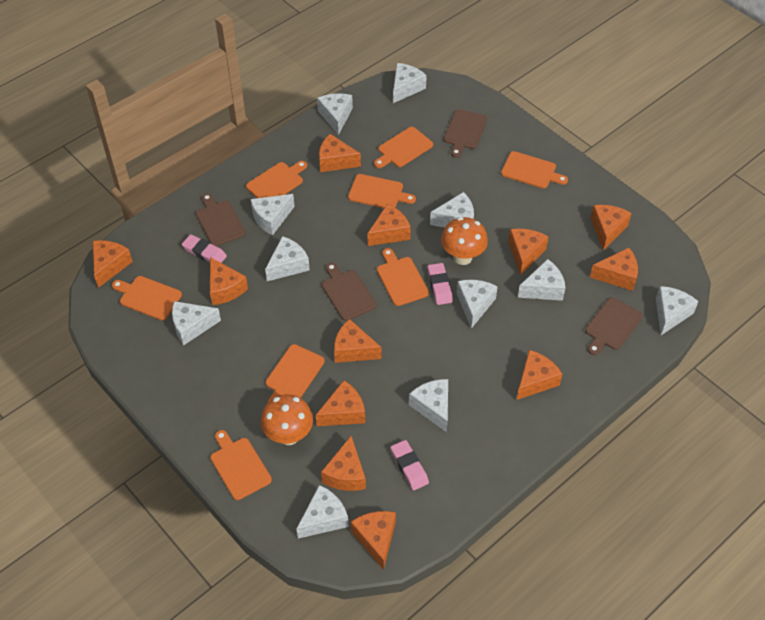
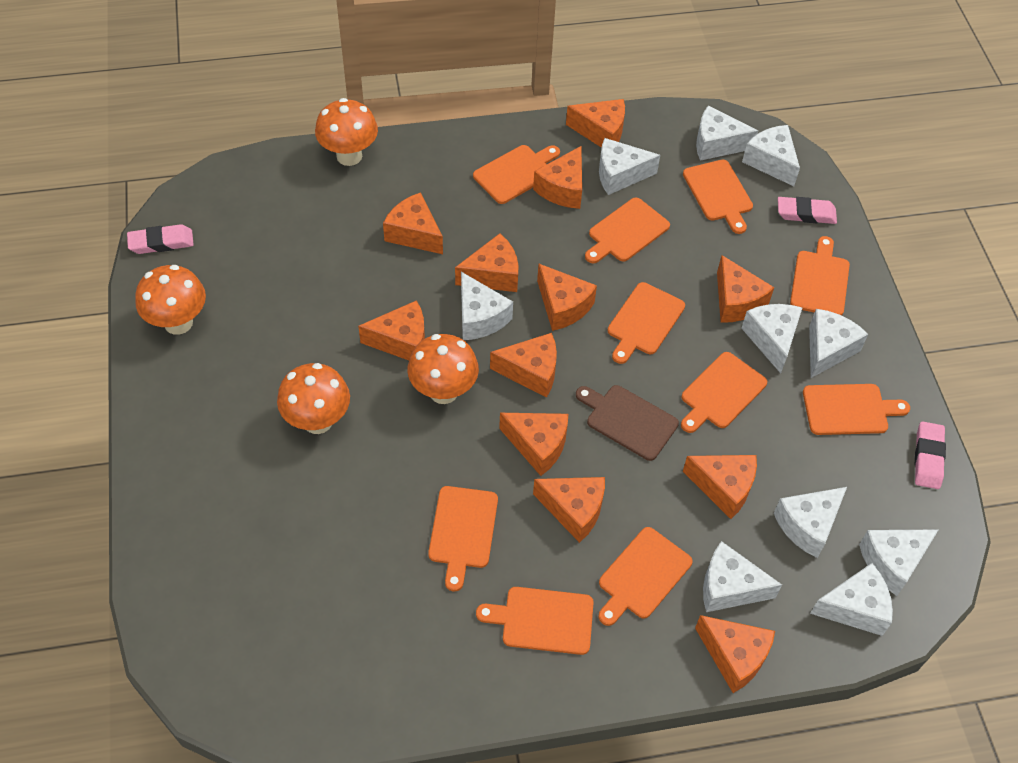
brown cutting board: 4 -> 1
orange cutting board: 8 -> 10
orange mushroom: 2 -> 4
white cheese: 11 -> 10

